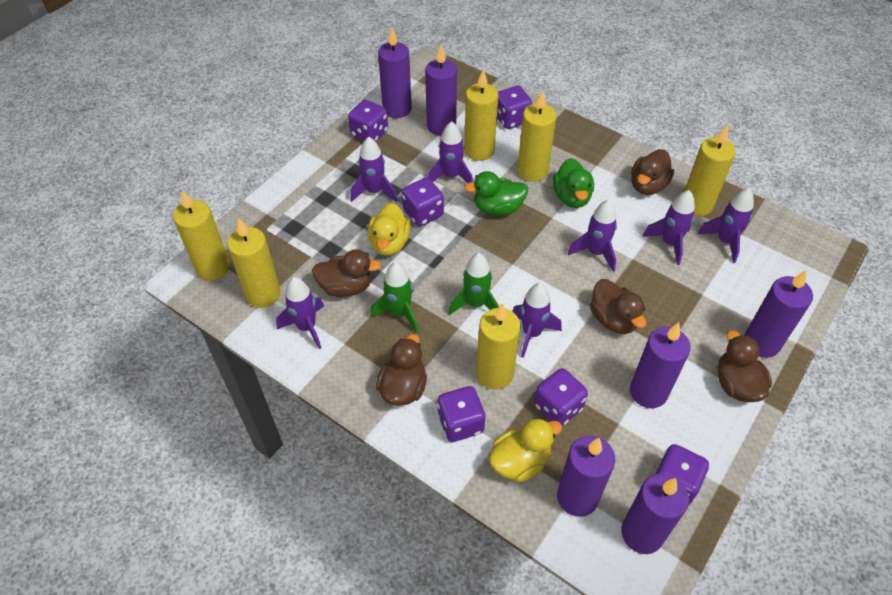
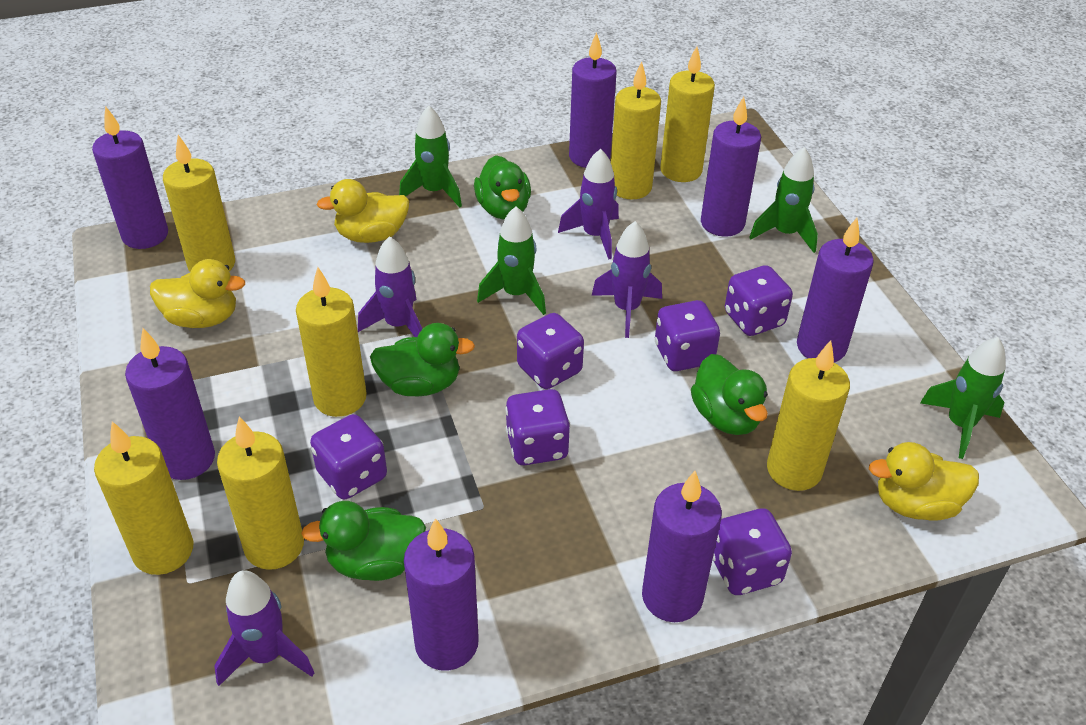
brown duck: 5 -> 0
green duck: 2 -> 4
green rocket: 2 -> 4
purple candle: 6 -> 7
purple rocket: 7 -> 4
yellow candle: 6 -> 7
yellow duck: 2 -> 3

